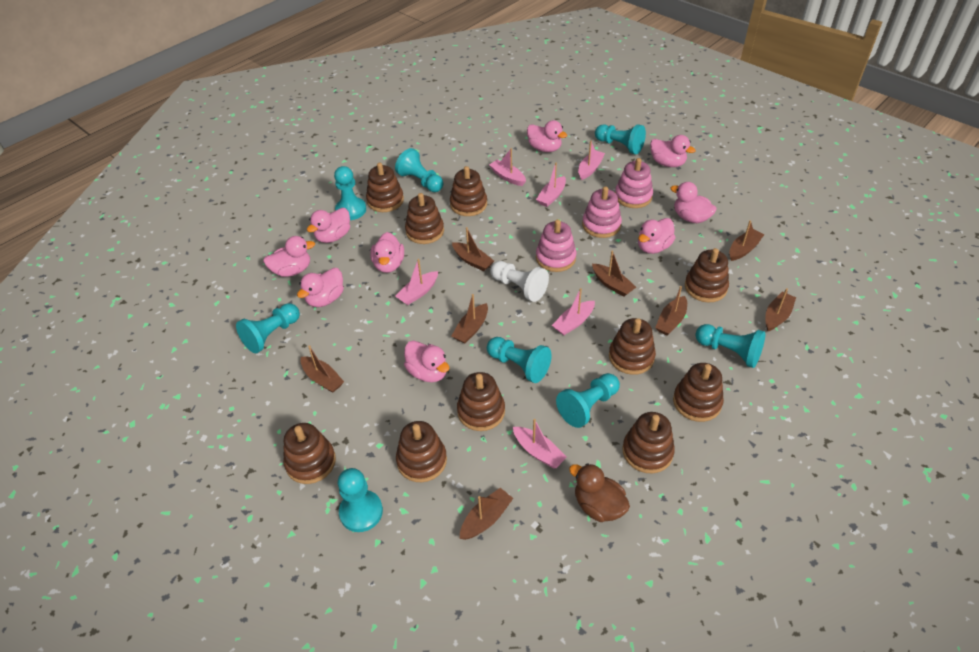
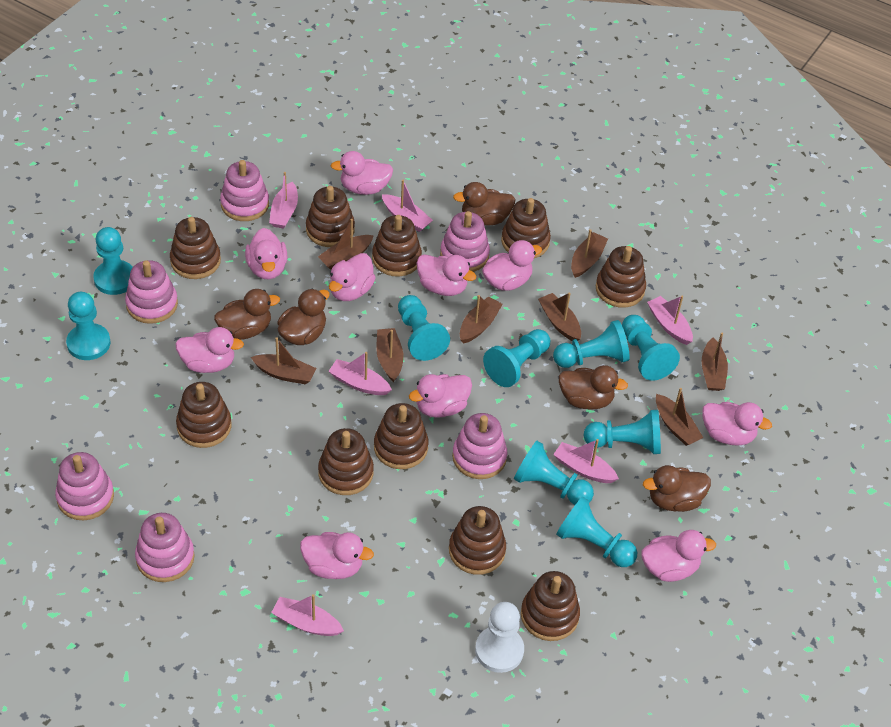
brown duck: 1 -> 5
pink duck: 9 -> 10
pink stacking toy: 3 -> 6
turquoise pawn: 8 -> 9

